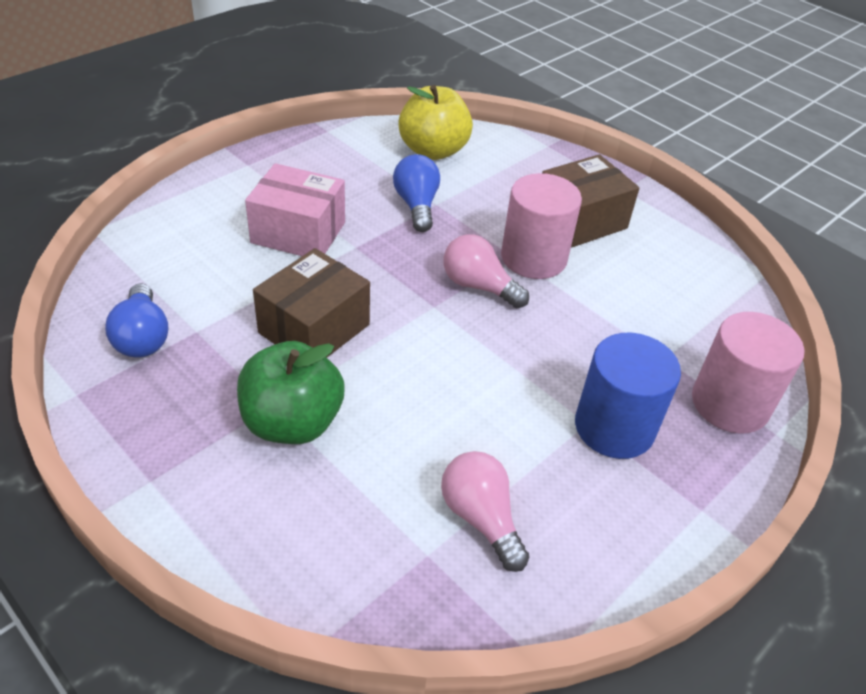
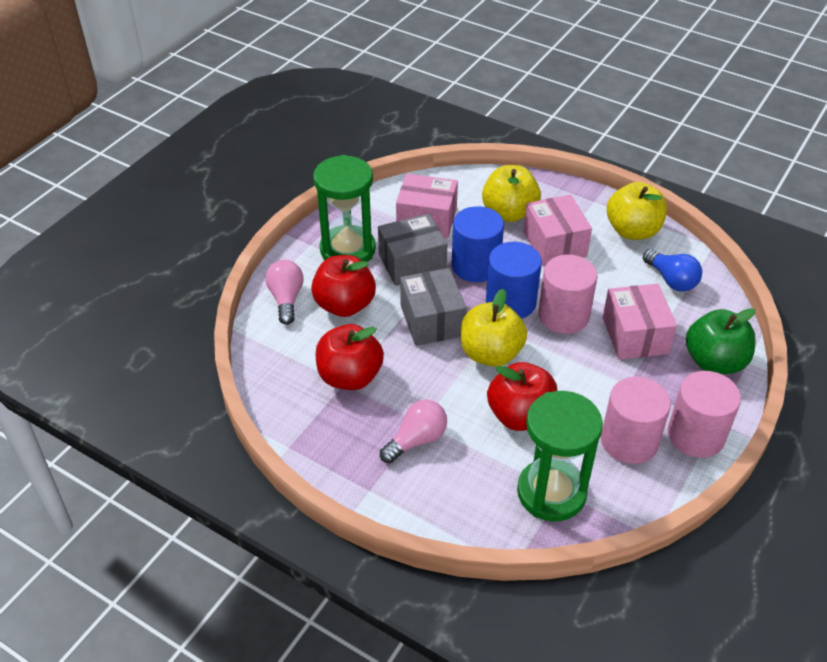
blue cylinder: 1 -> 2
blue light bulb: 2 -> 1
brown box: 2 -> 0
green hourglass: 0 -> 2
grey box: 0 -> 2
pink box: 1 -> 3
pink cylinder: 2 -> 3
red apple: 0 -> 3
yellow apple: 1 -> 3

